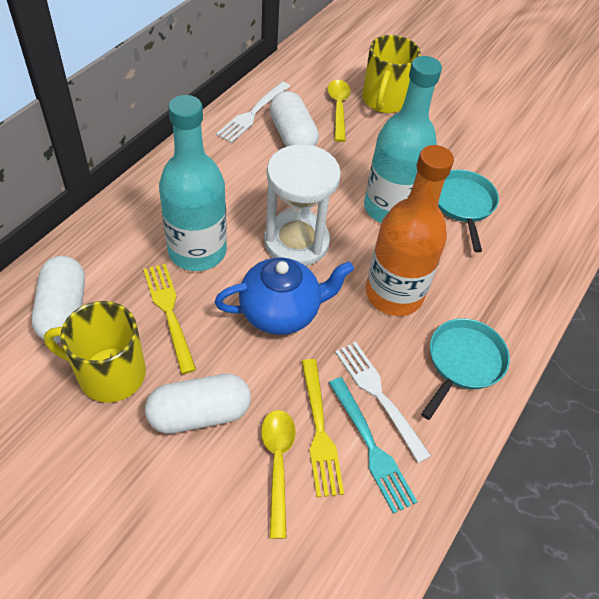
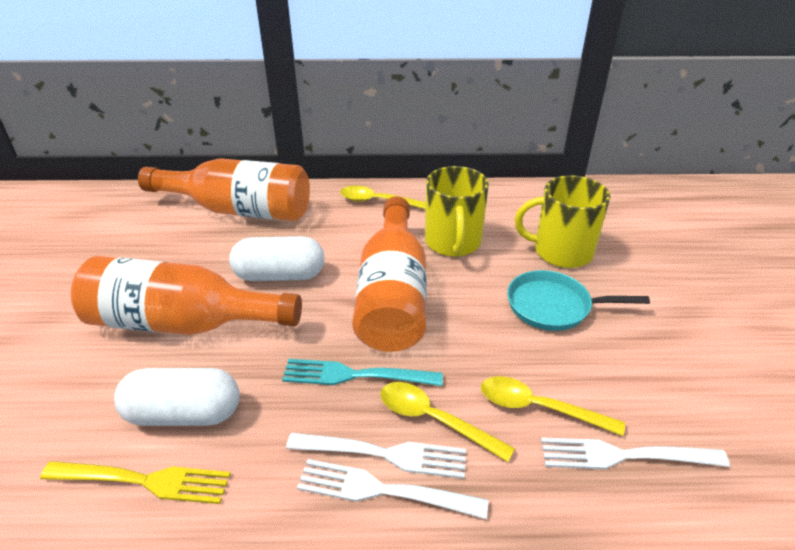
blue teapot: 1 -> 0
orange bottle: 1 -> 3
turquoise bottle: 2 -> 0
turquoise pan: 2 -> 1
white capsule: 3 -> 2
white fork: 2 -> 3
white hourglass: 1 -> 0
yellow fork: 2 -> 1
yellow spoon: 2 -> 3

